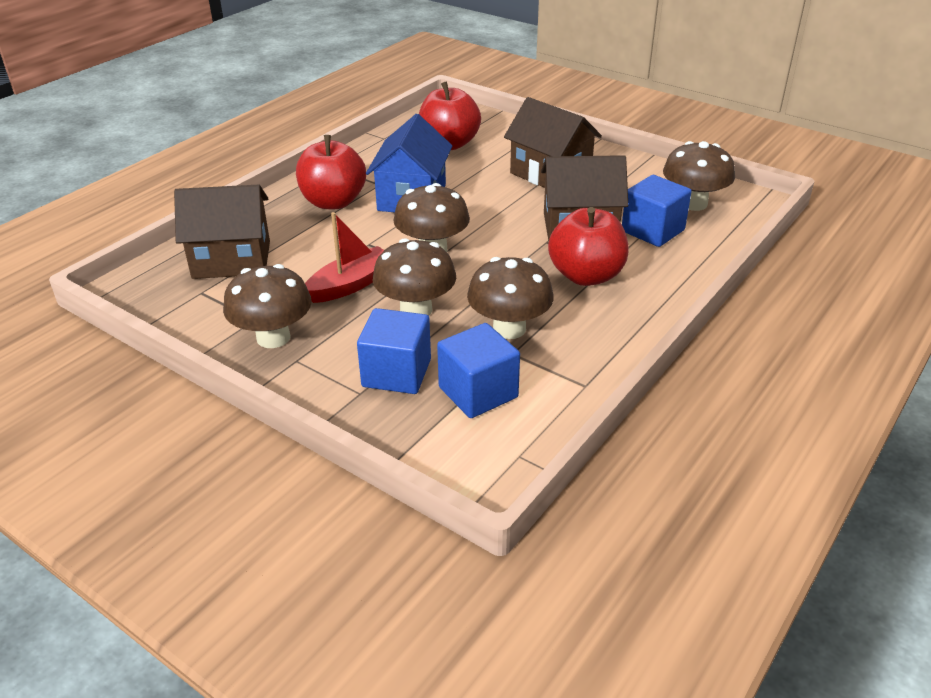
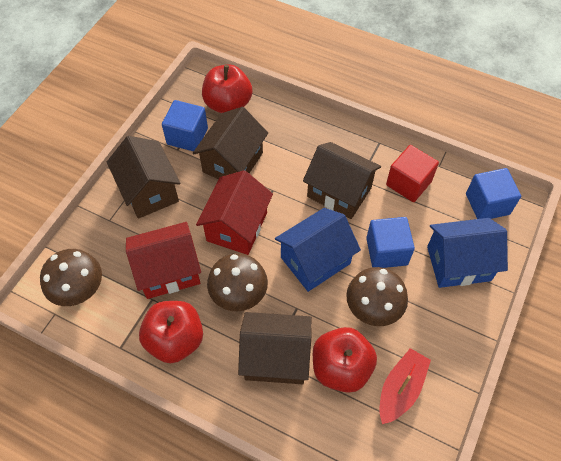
blue house: 1 -> 2
brown house: 3 -> 4
brown mushroom: 5 -> 3
red cube: 0 -> 1
red house: 0 -> 2

